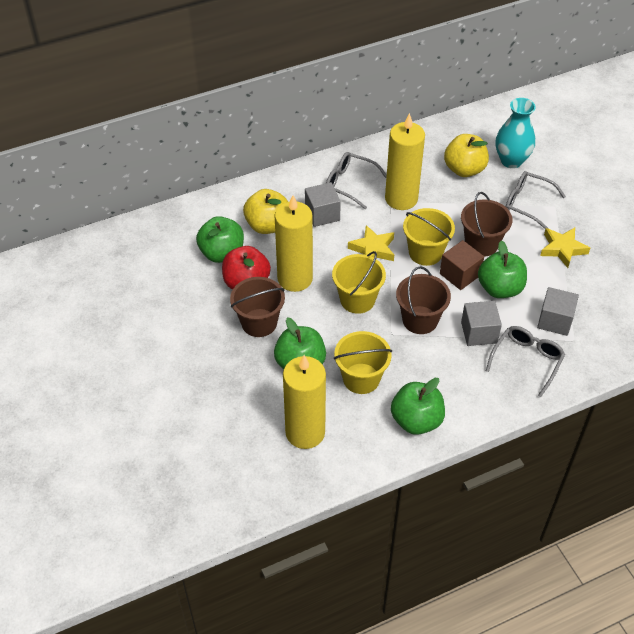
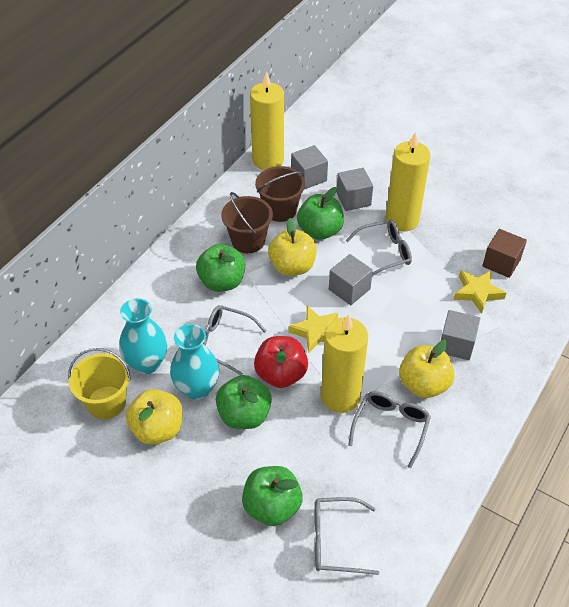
brown bucket: 3 -> 2
grey cube: 3 -> 4
grey glasses: 3 -> 4
turquoise vase: 1 -> 2
yellow apple: 2 -> 3
yellow bucket: 3 -> 1

